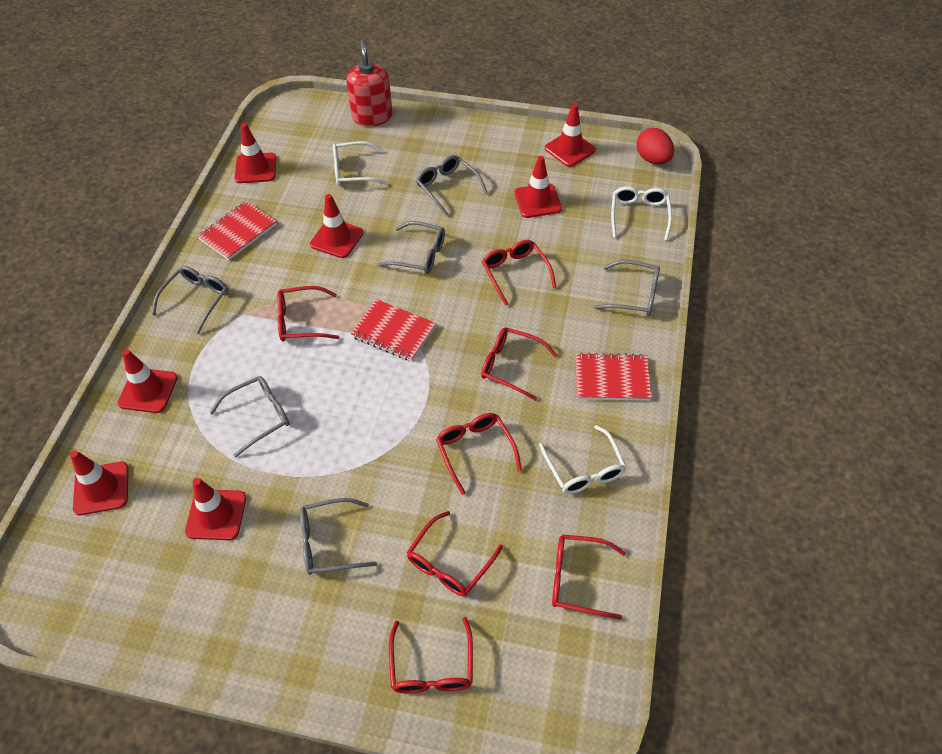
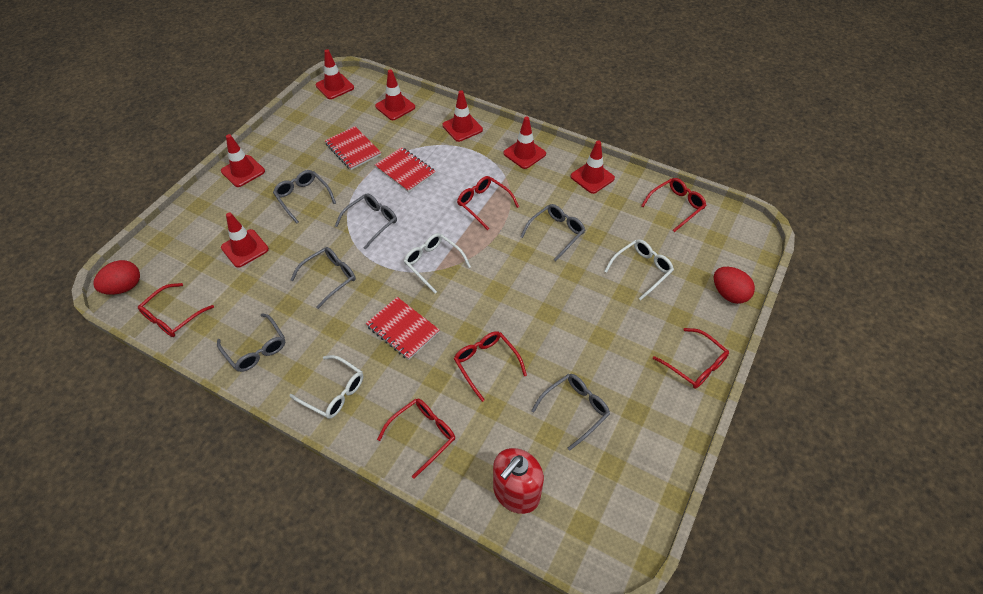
red egg: 1 -> 2
red glasses: 7 -> 6

